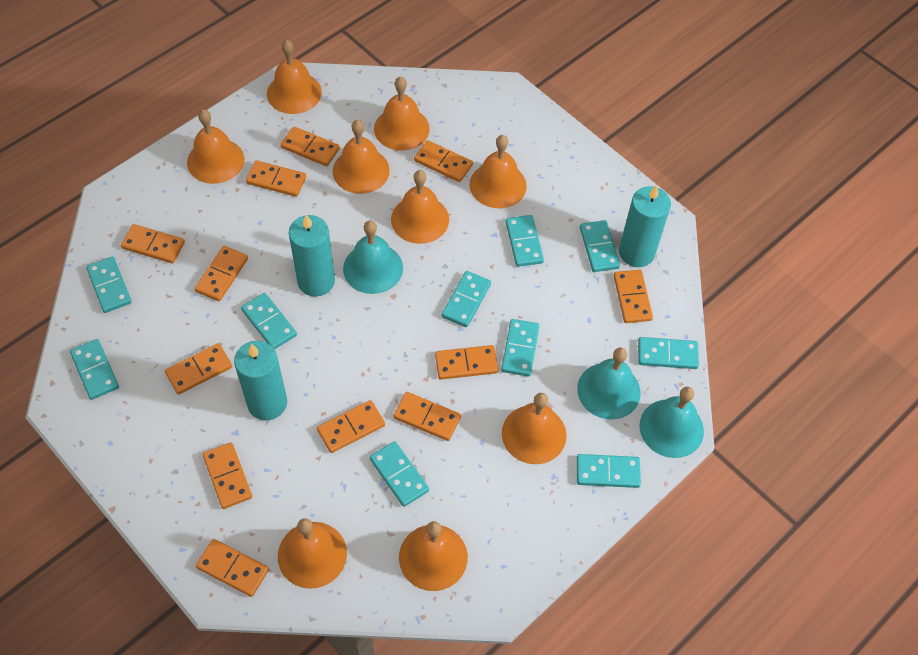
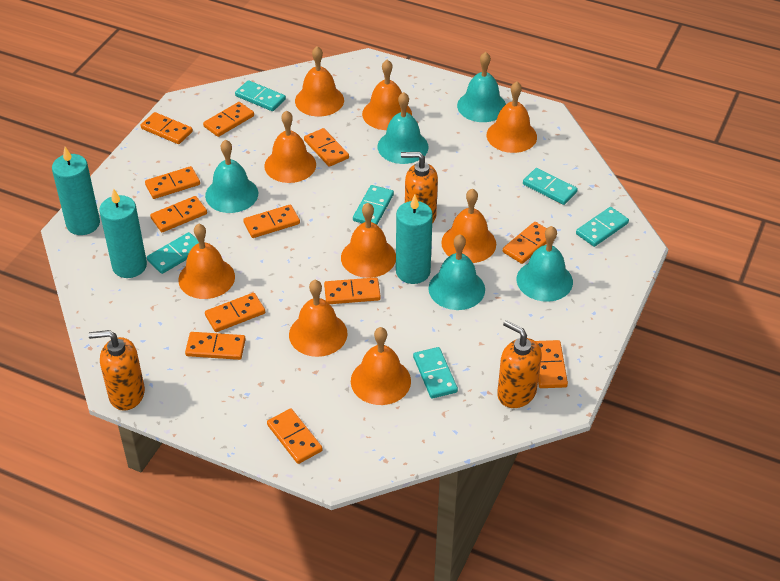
orange soap dispenser: 0 -> 3
turquoise bell: 3 -> 5
turquoise domino: 10 -> 6

